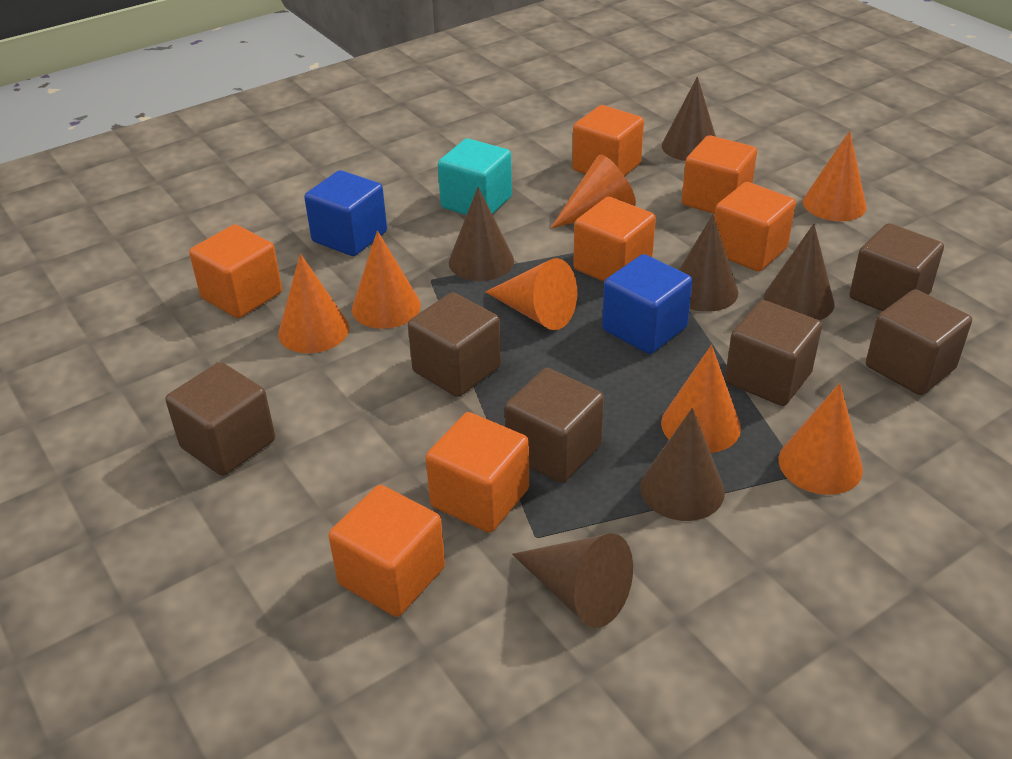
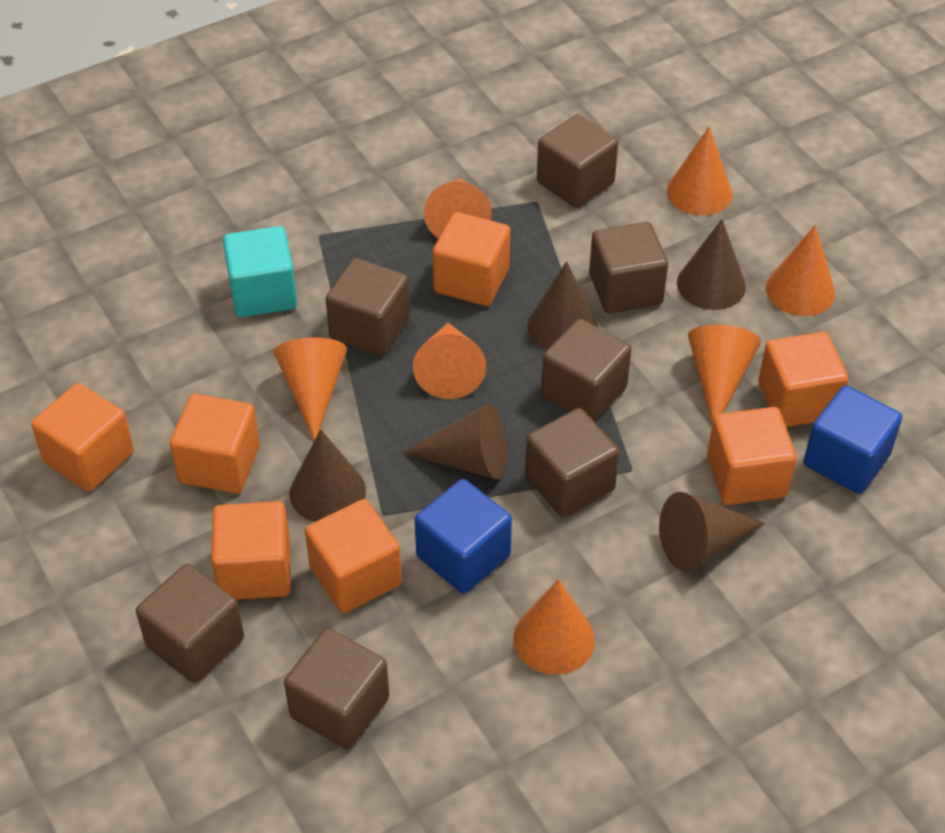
brown cone: 6 -> 5
brown cube: 6 -> 7

